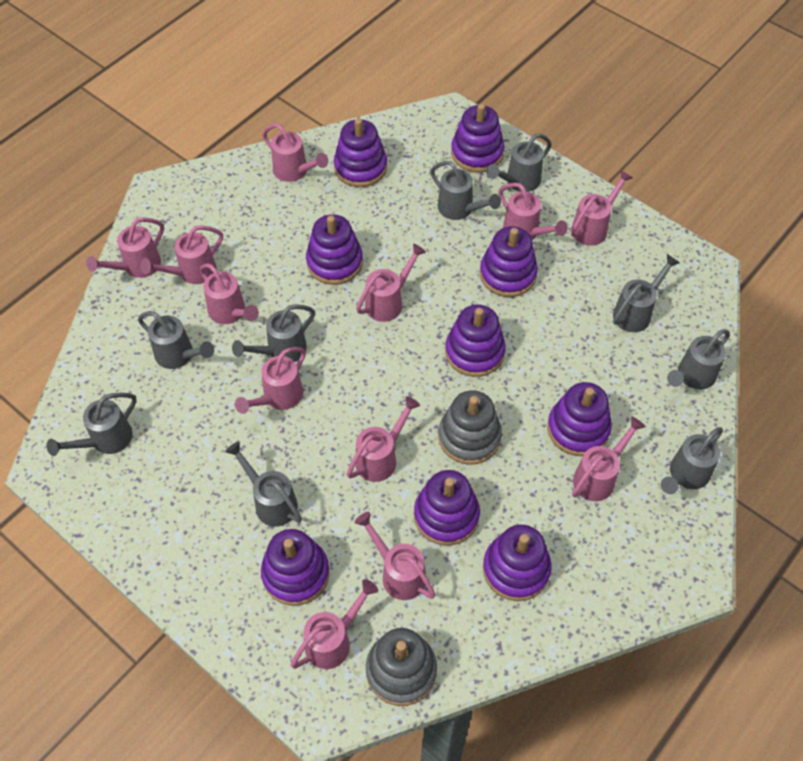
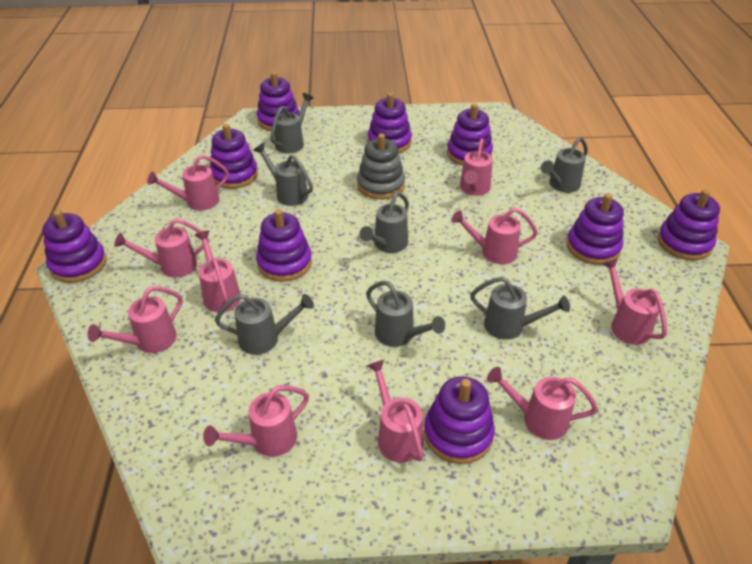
grey stacking toy: 2 -> 1
grey watering can: 9 -> 7
pink watering can: 12 -> 10

